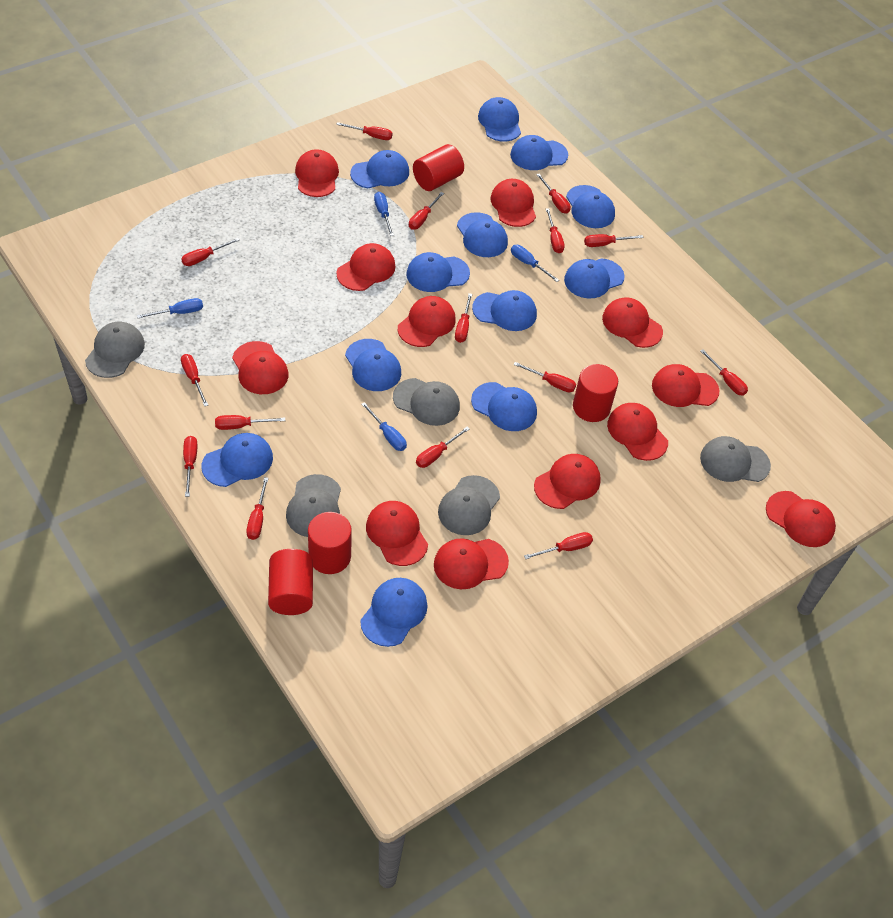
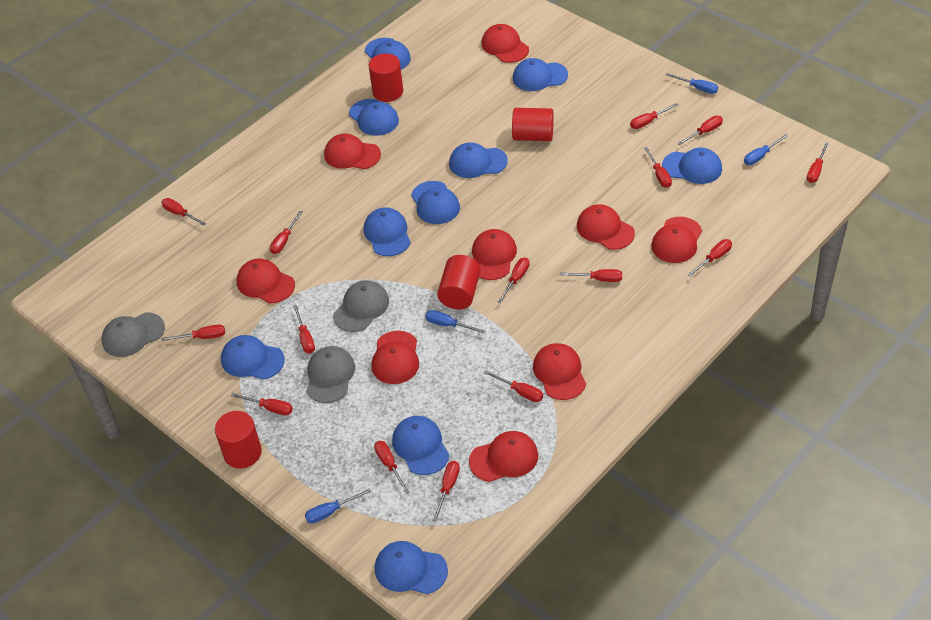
blue cap: 12 -> 10
grey cap: 5 -> 3
red cap: 12 -> 9

